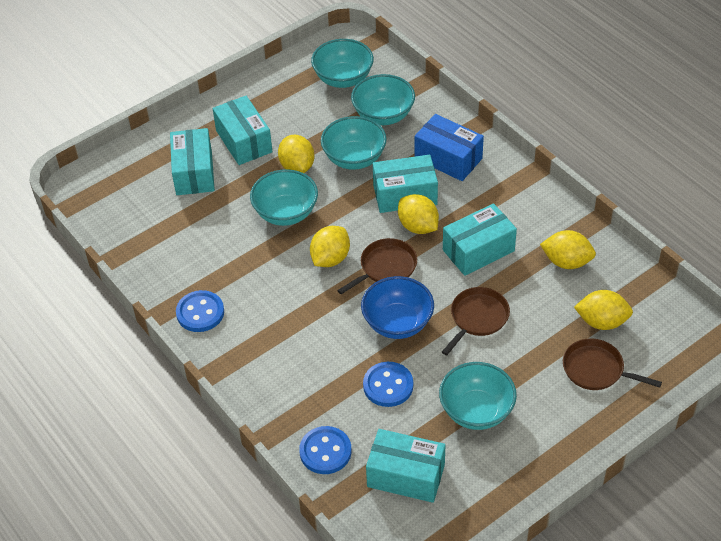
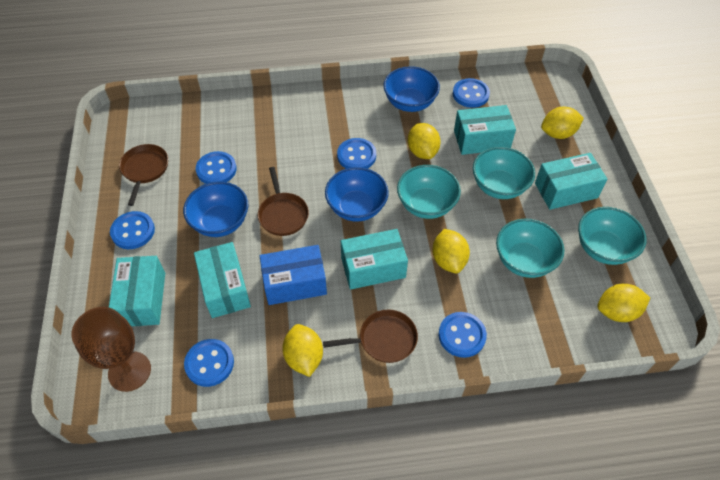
blue bowl: 1 -> 3
blue button: 3 -> 6
brown goblet: 0 -> 1
turquoise bowl: 5 -> 4

